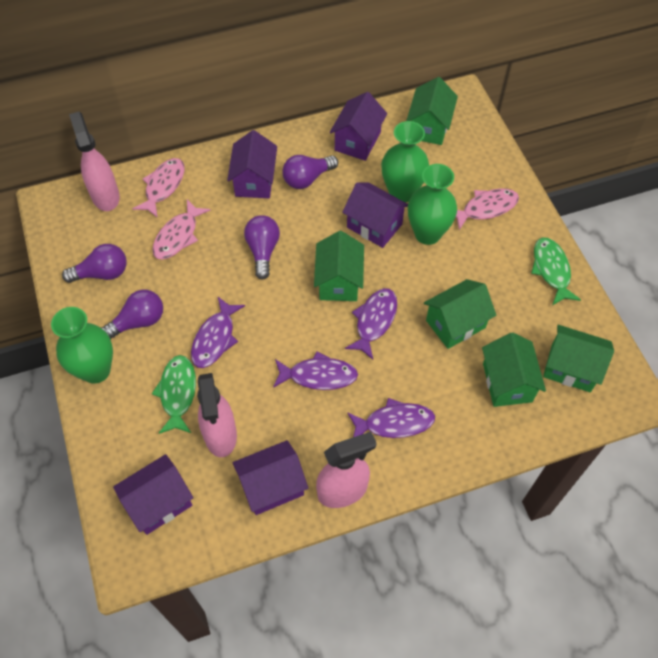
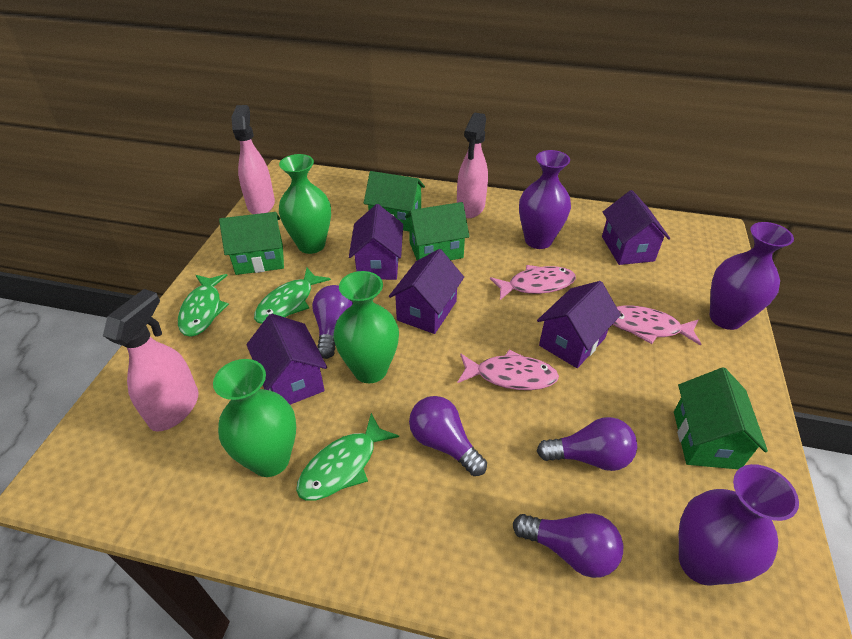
green fish: 2 -> 3
green house: 5 -> 4
purple fish: 4 -> 0
purple vase: 0 -> 3

